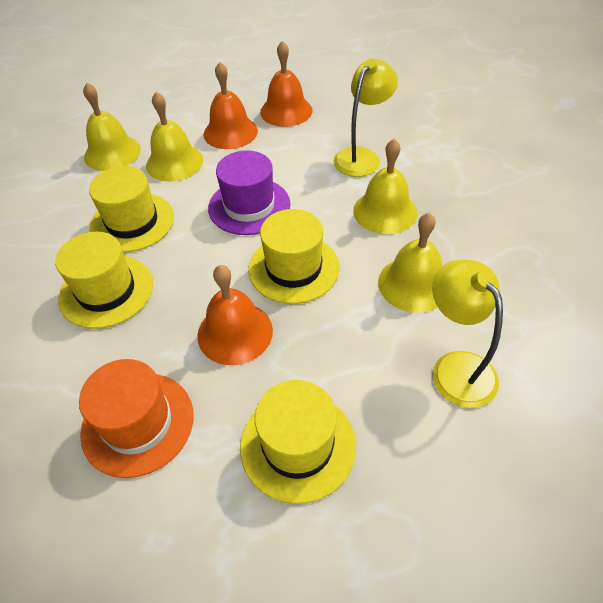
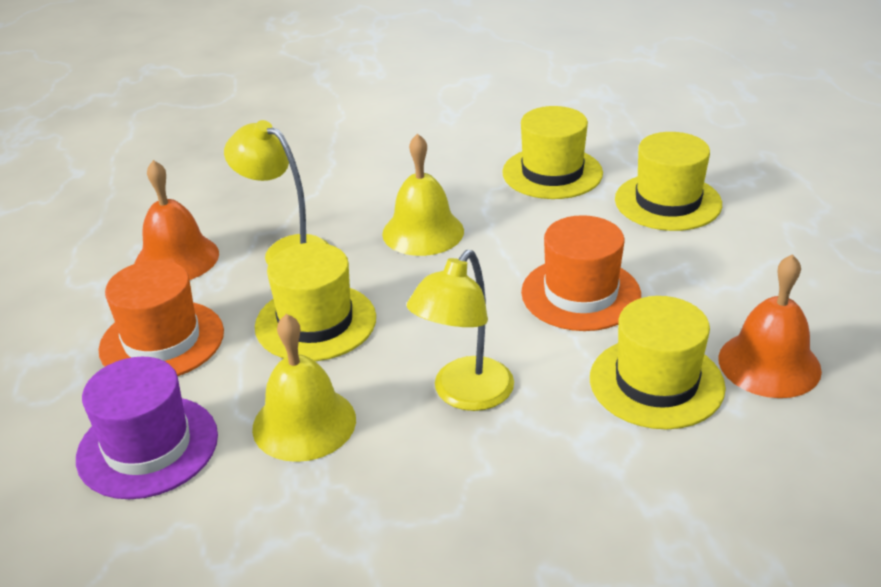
orange bell: 3 -> 2
orange hat: 1 -> 2
yellow bell: 4 -> 2

